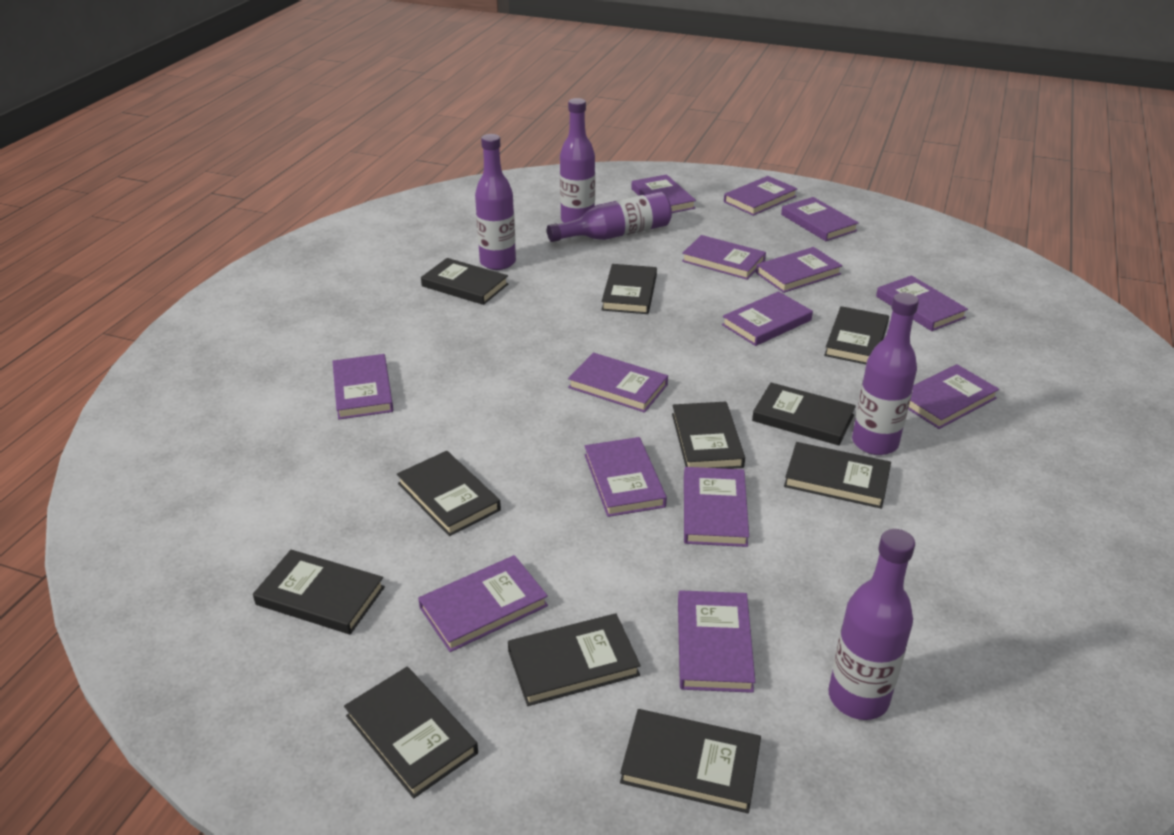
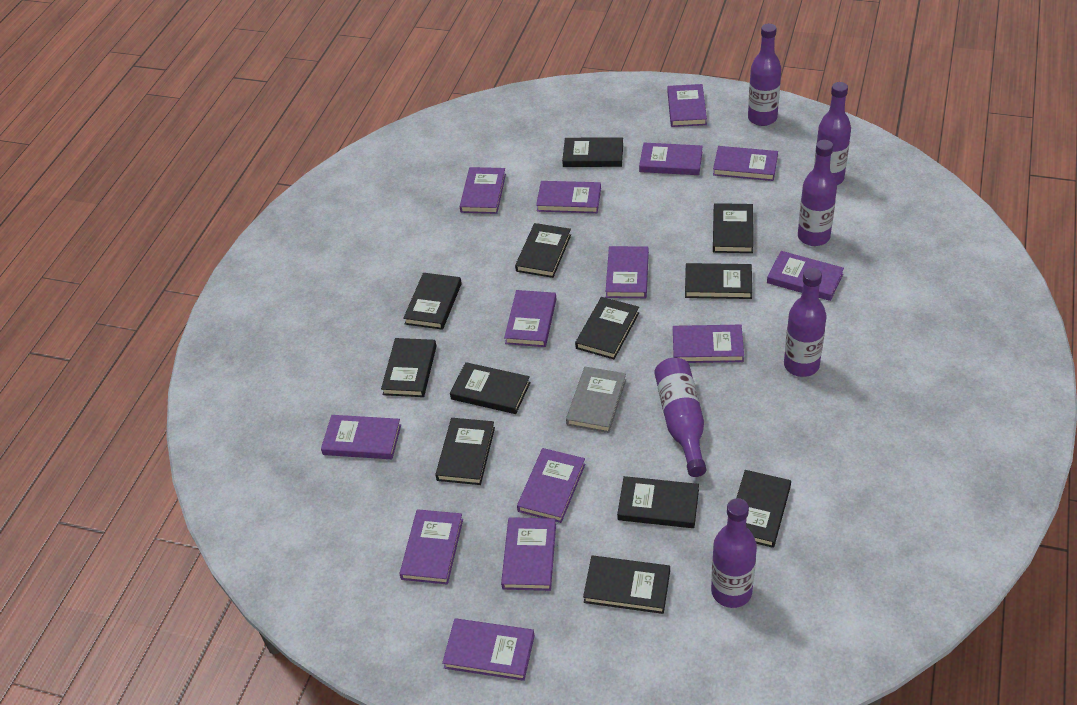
black book: 11 -> 12
grey book: 0 -> 1
purple bottle: 5 -> 6

